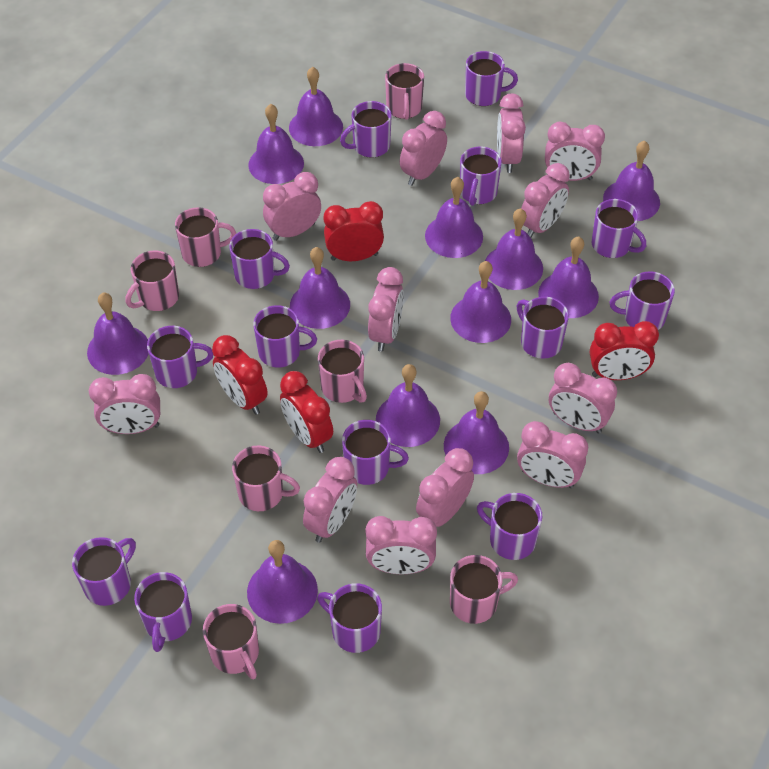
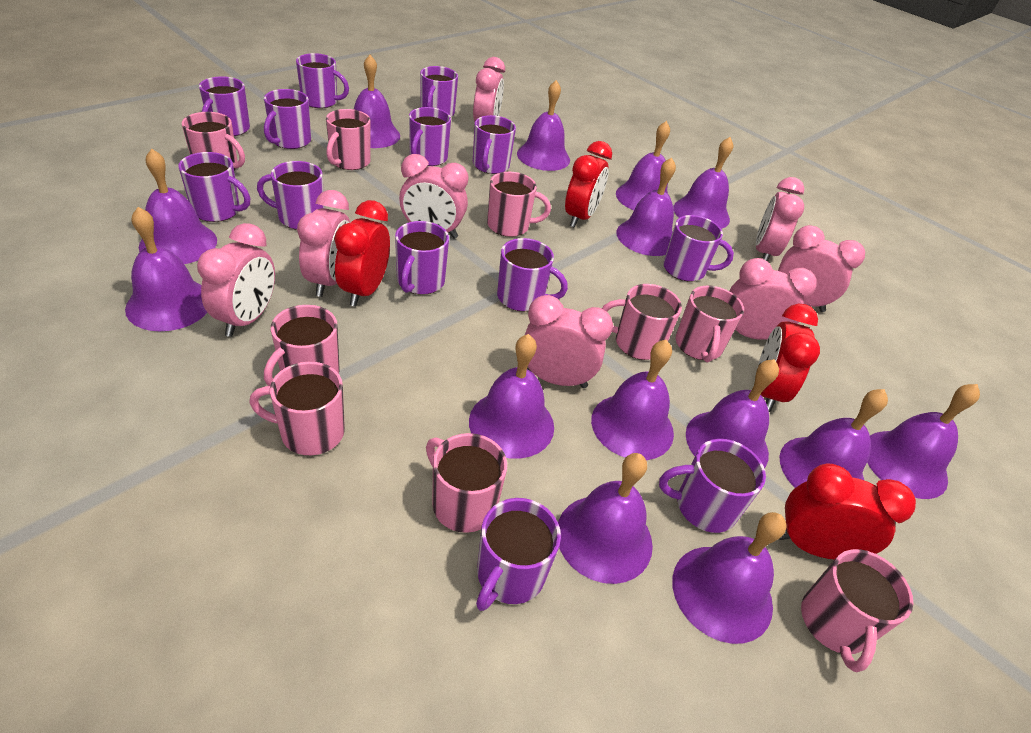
pink clock: 12 -> 8
pink mug: 7 -> 9
purple bell: 12 -> 14
purple mug: 14 -> 13

